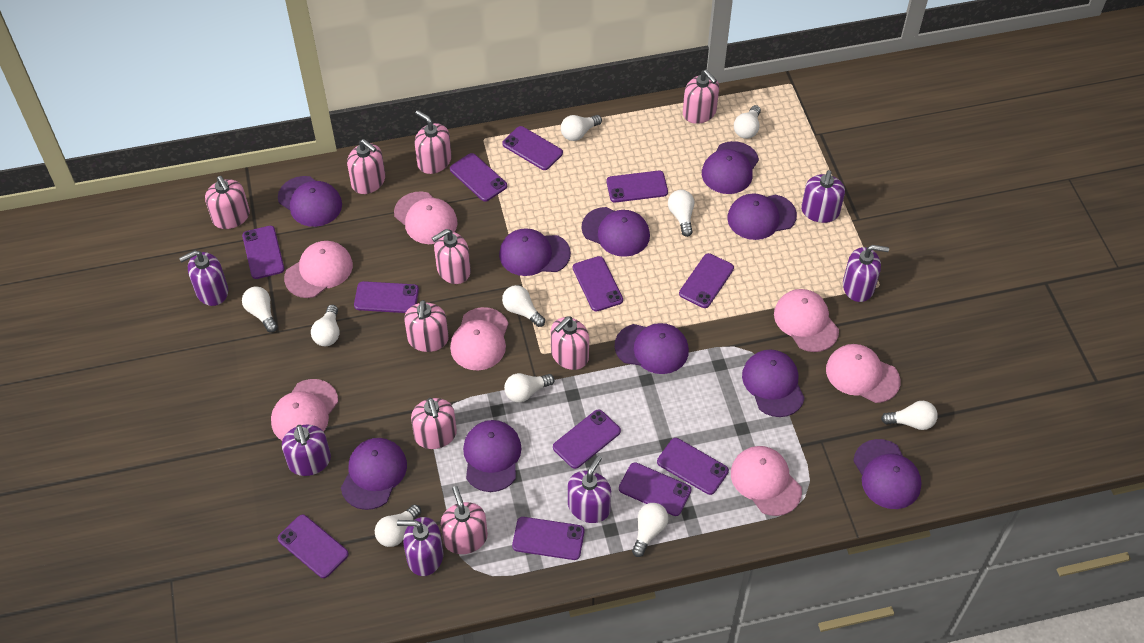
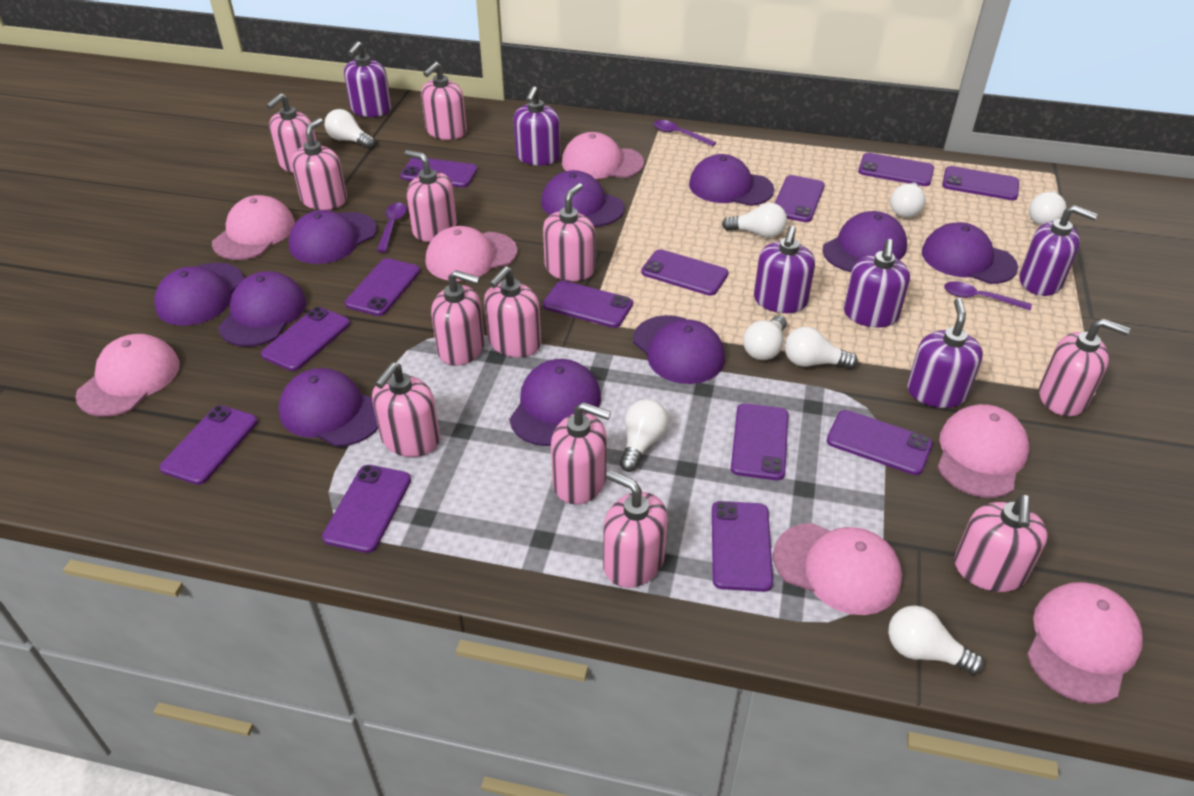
pink soap dispenser: 9 -> 12
purple phone: 12 -> 13
purple spoon: 0 -> 3
white light bulb: 10 -> 8

